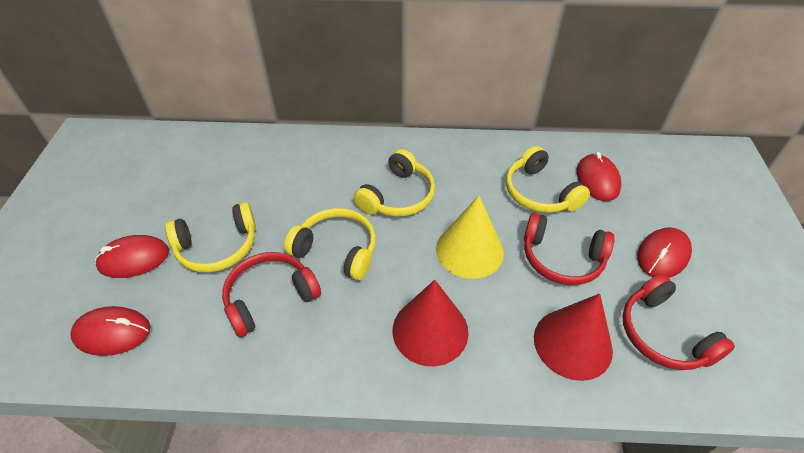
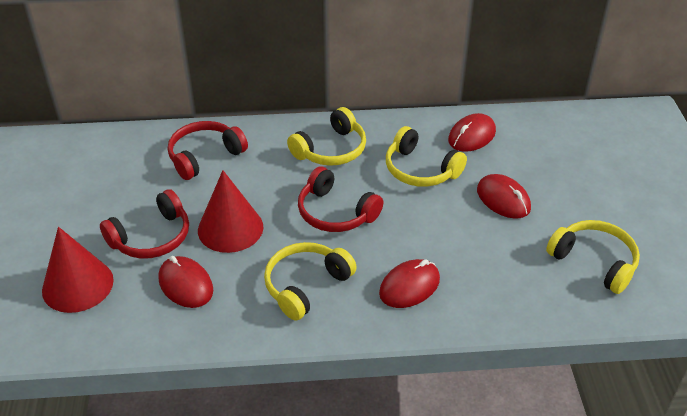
yellow cone: 1 -> 0

